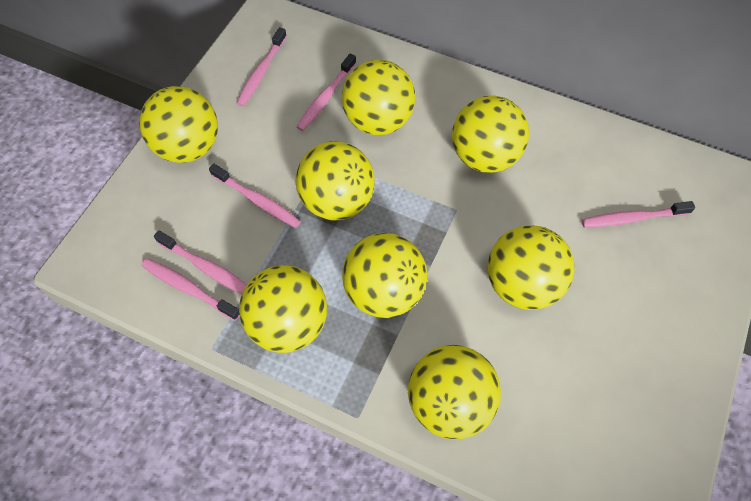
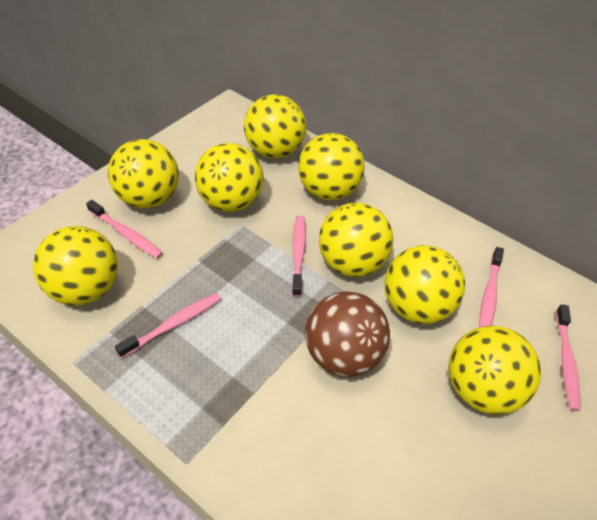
brown ball: 0 -> 1
pink toothbrush: 6 -> 5

